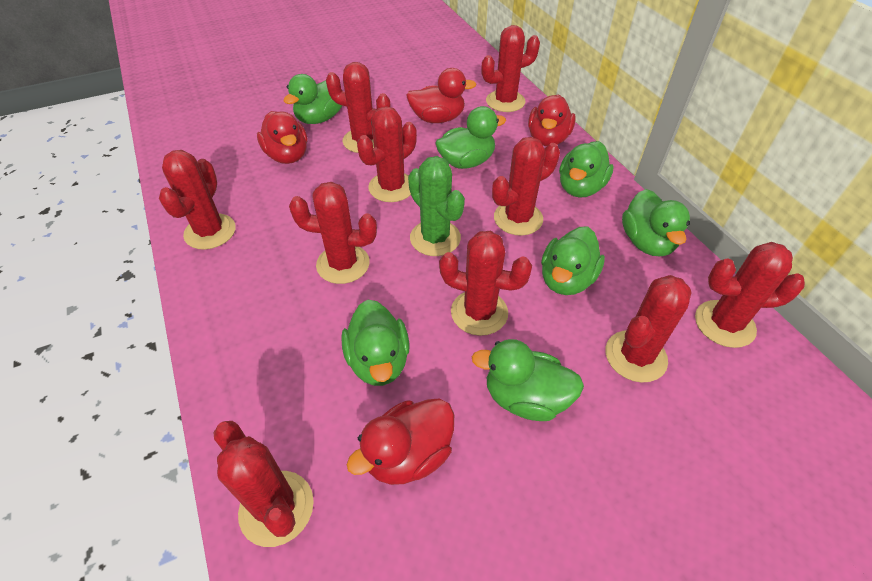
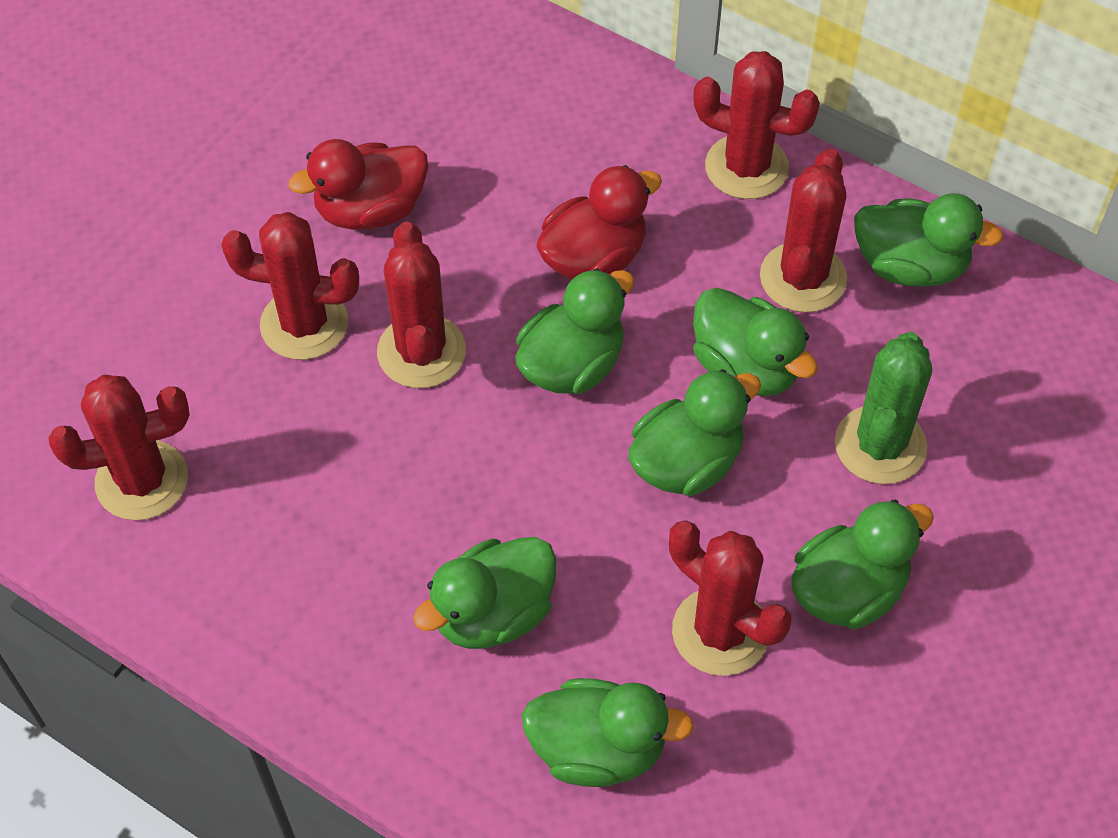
red cactus: 10 -> 6
red duck: 4 -> 2

